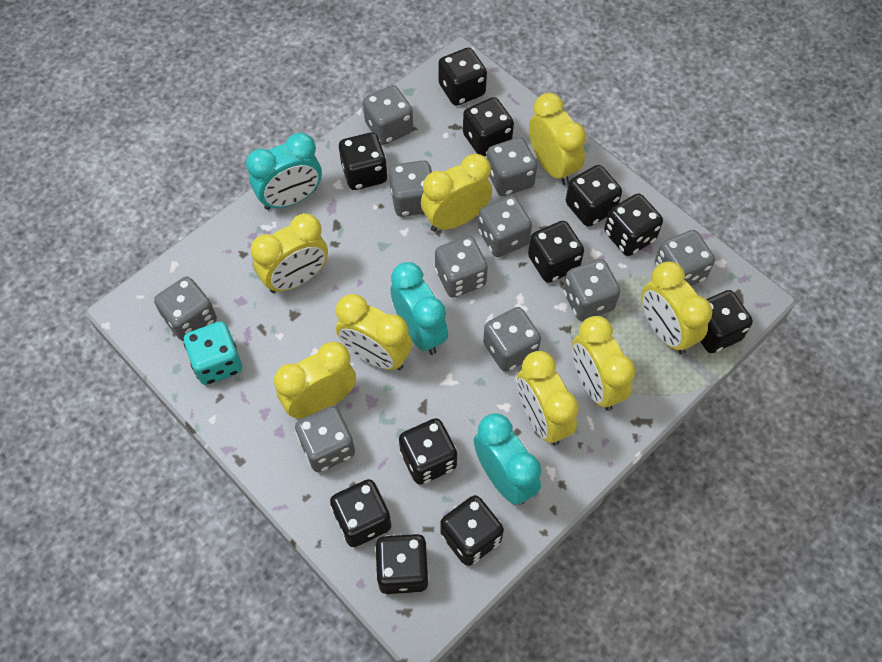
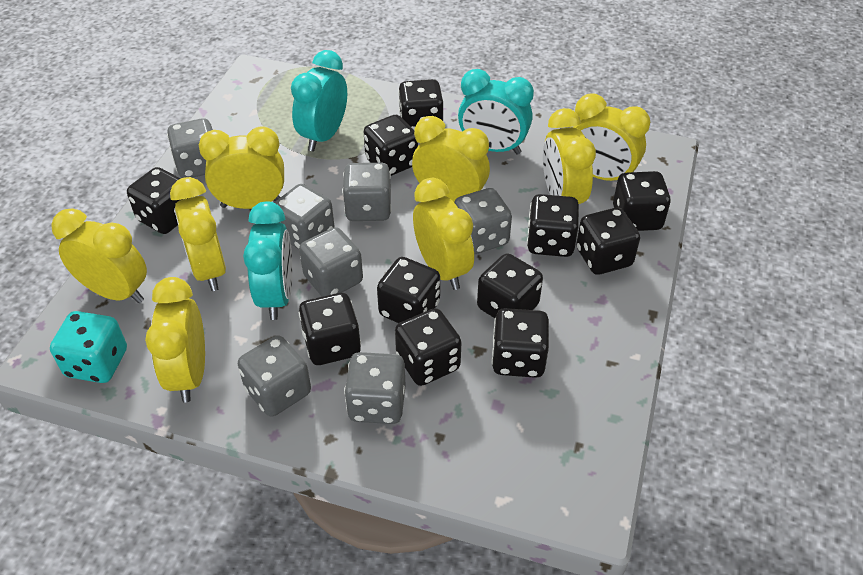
grey dice: 10 -> 7

